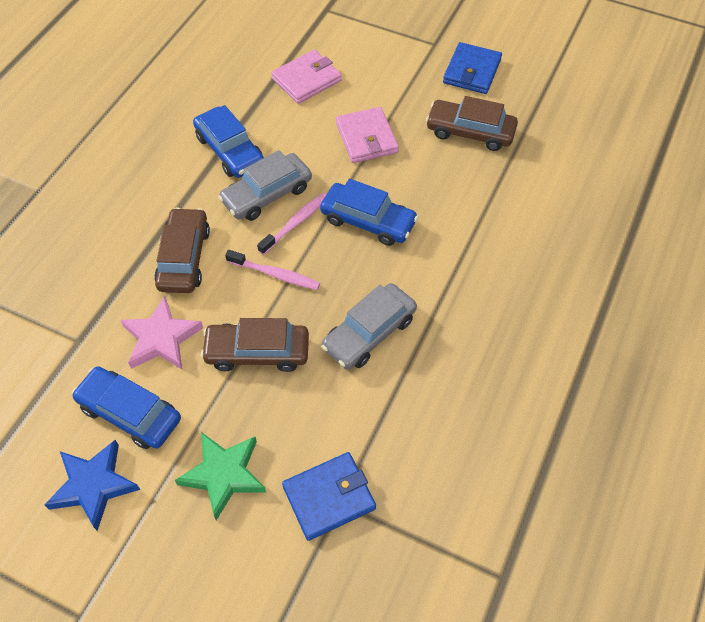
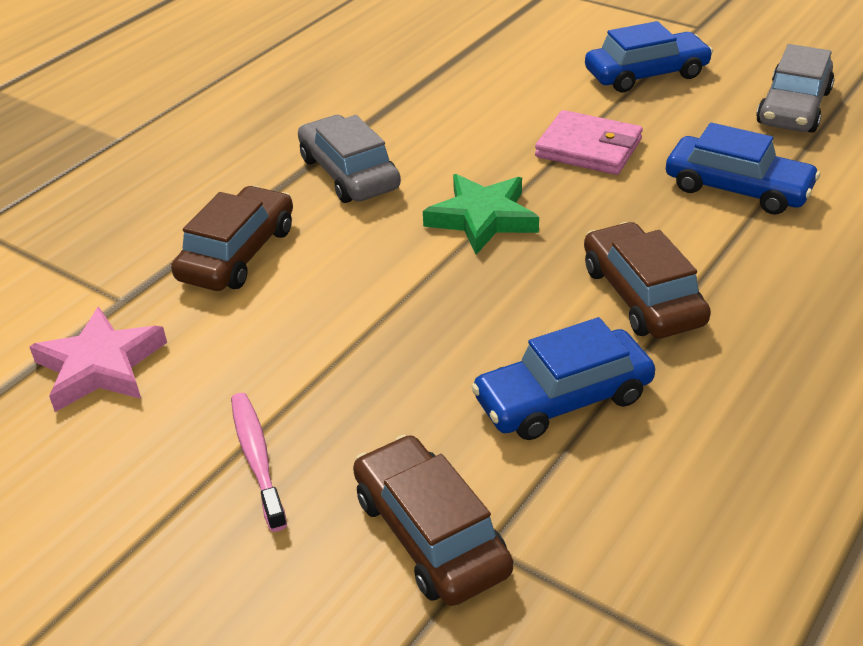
blue star: 1 -> 0
blue wallet: 2 -> 0
pink toothbrush: 2 -> 1
pink wallet: 2 -> 1

